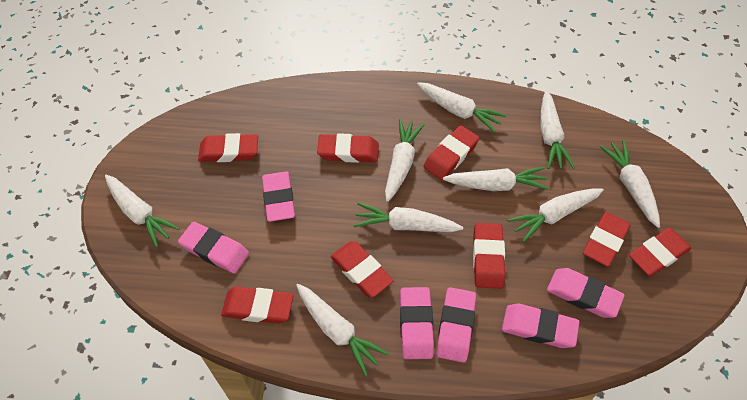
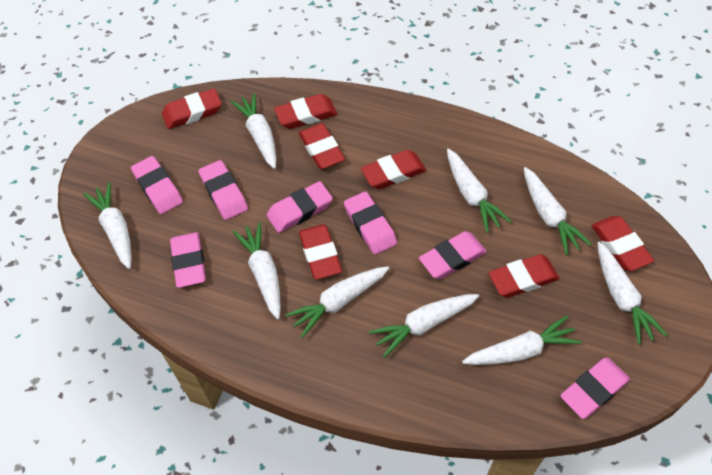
pink eraser: 6 -> 7
red eraser: 8 -> 7

